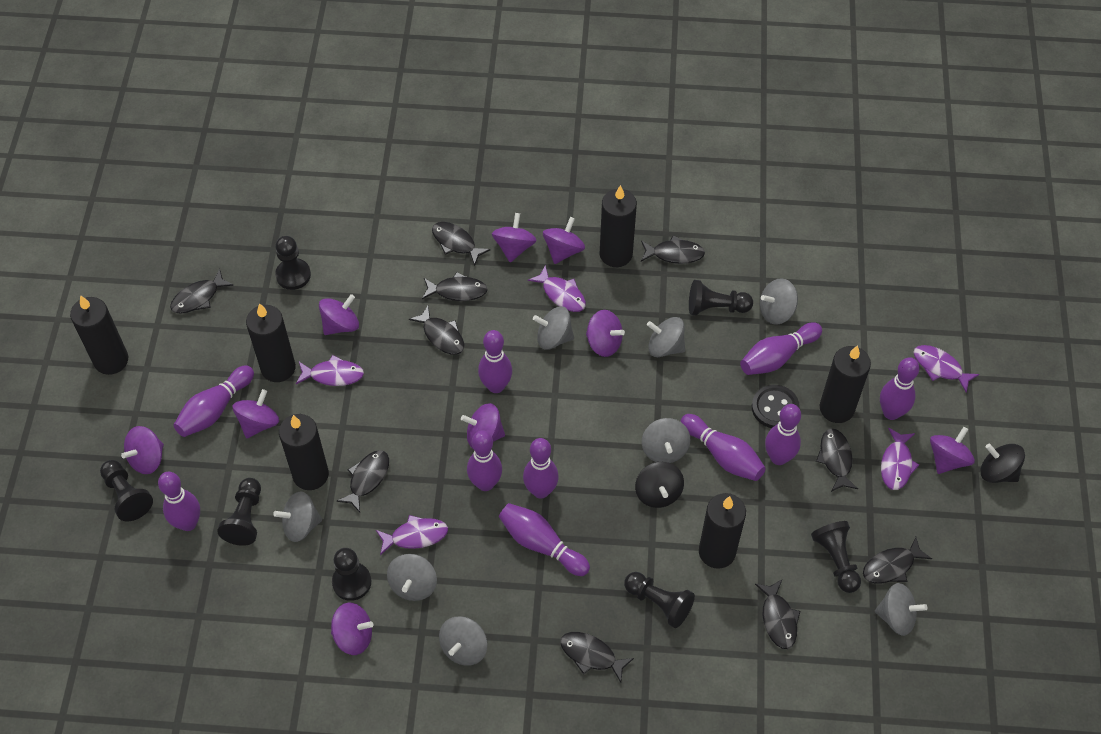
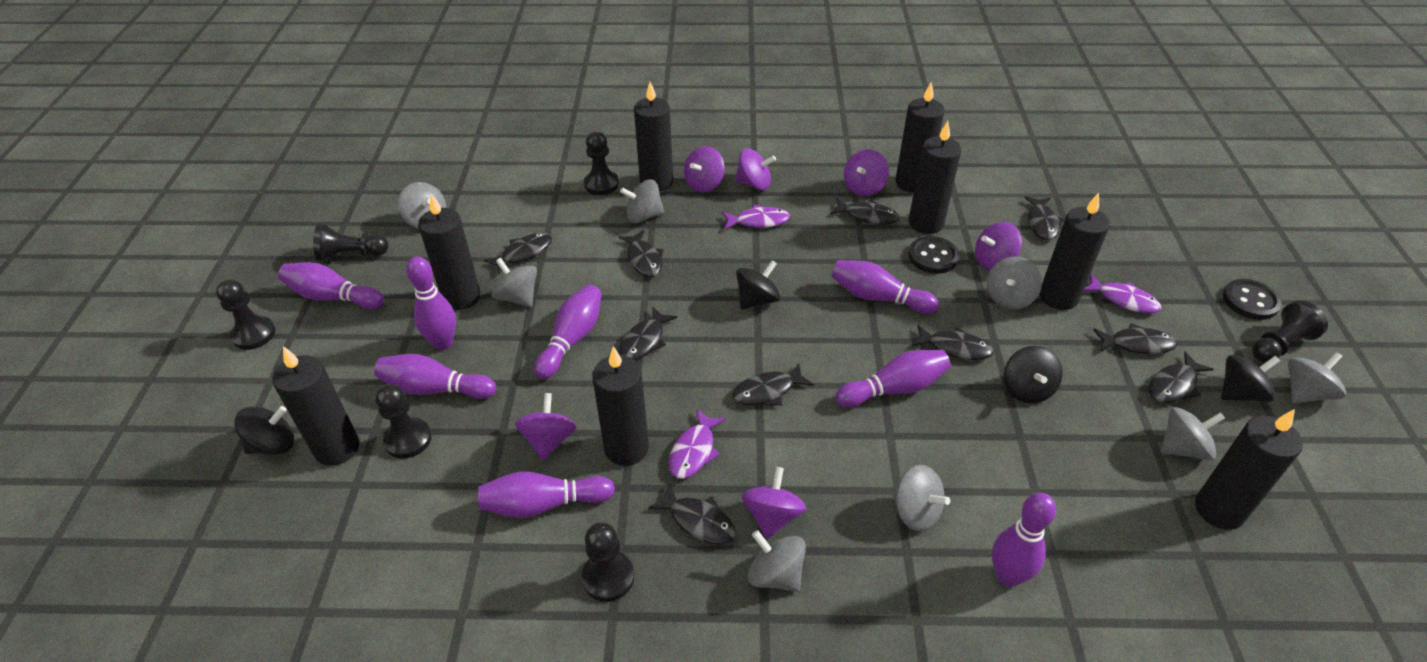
black button: 1 -> 2
black candle: 6 -> 8
black pawn: 7 -> 6
black spinning top: 2 -> 4
purple bowling pin: 10 -> 8
purple fish: 5 -> 3
purple spinning top: 9 -> 6

